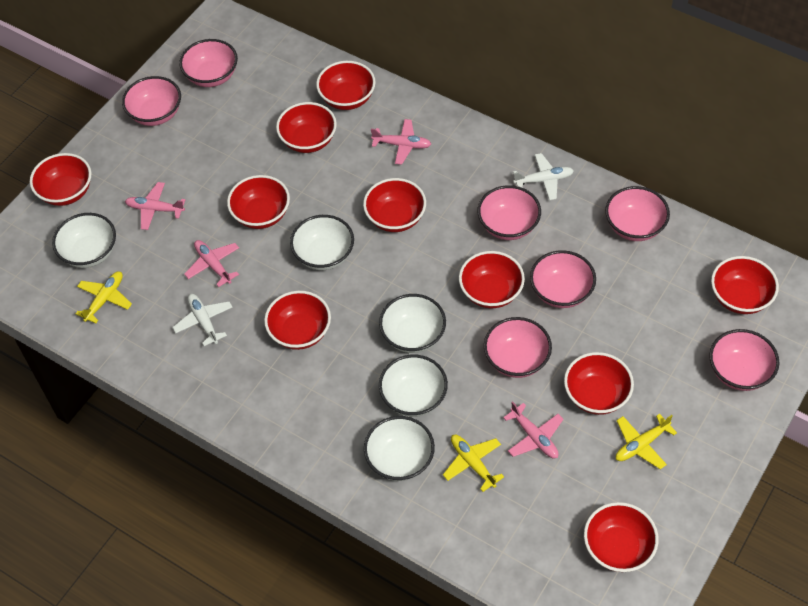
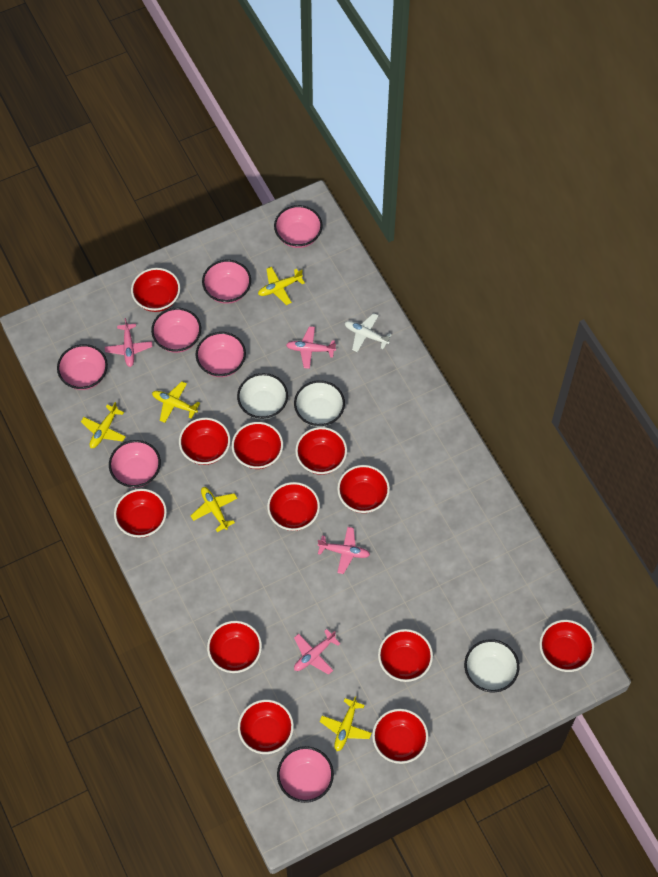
red bowl: 10 -> 12
white bowl: 5 -> 3
white plane: 2 -> 1
yellow plane: 3 -> 5

